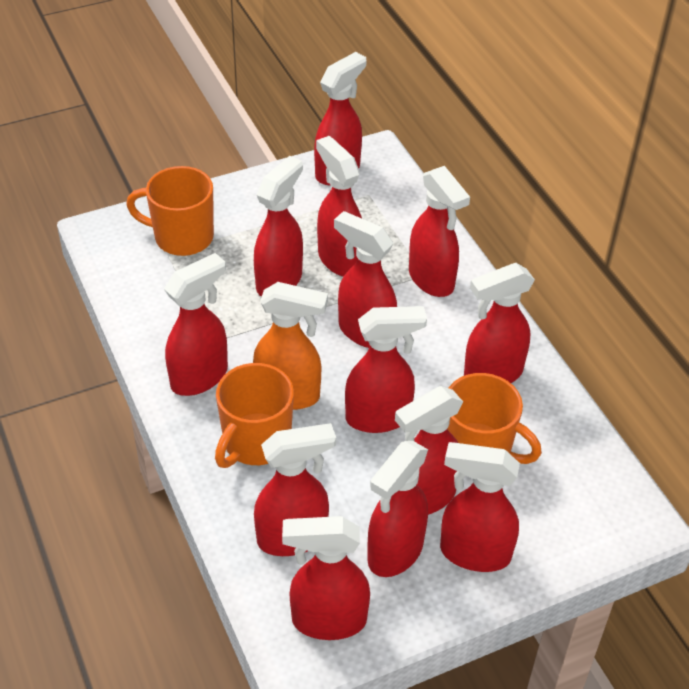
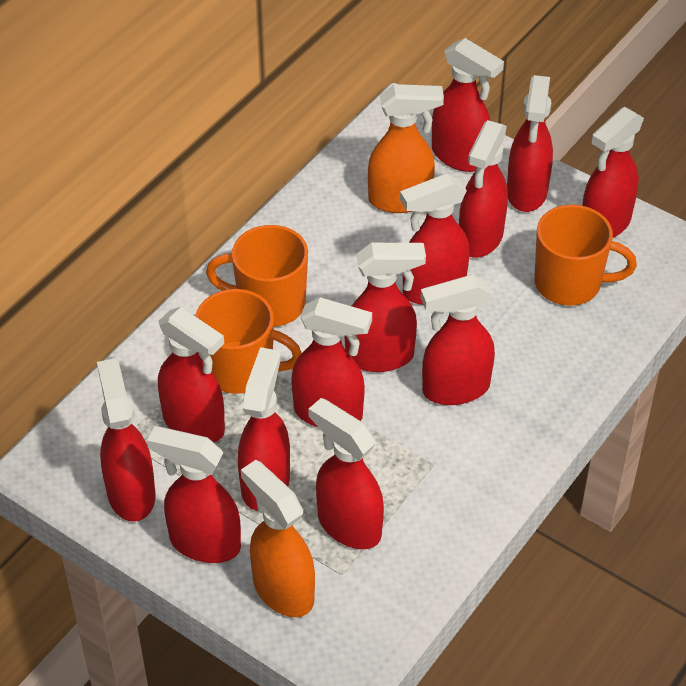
orange spray bottle: 1 -> 2

